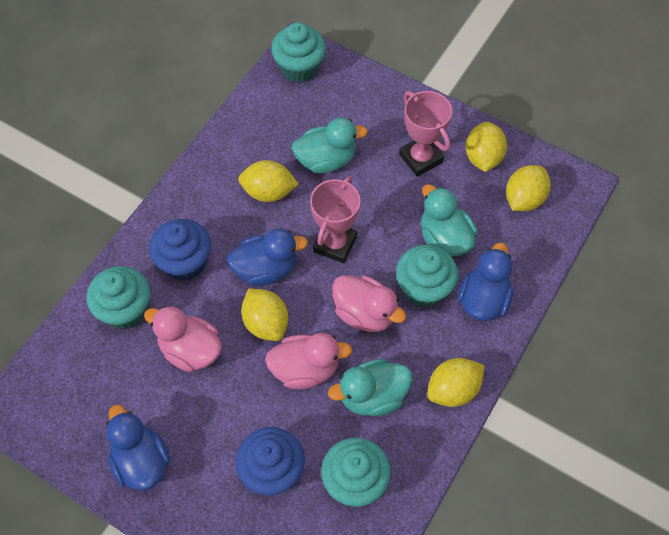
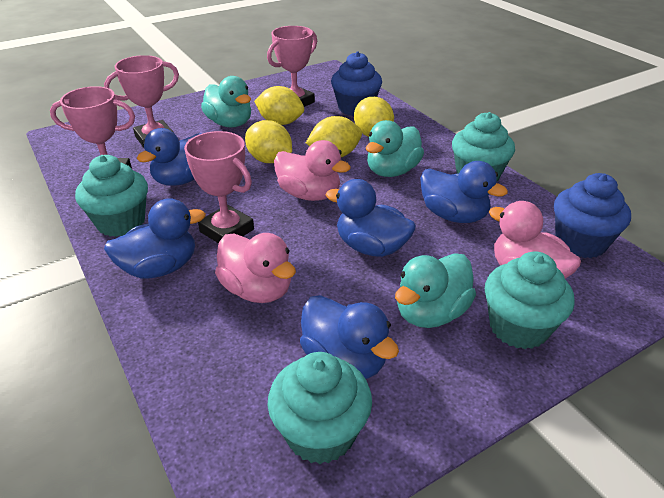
blue duck: 3 -> 5
pink trophy: 2 -> 4
yellow lemon: 5 -> 4

